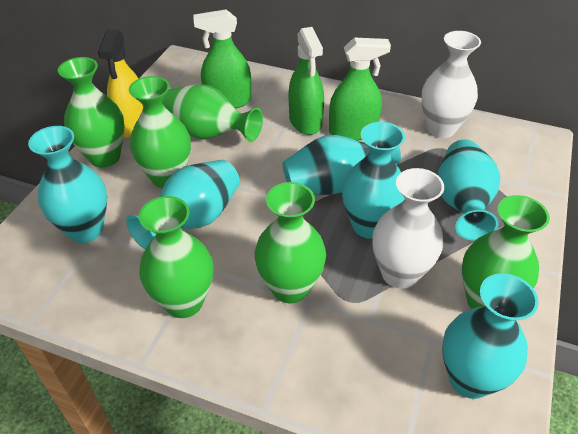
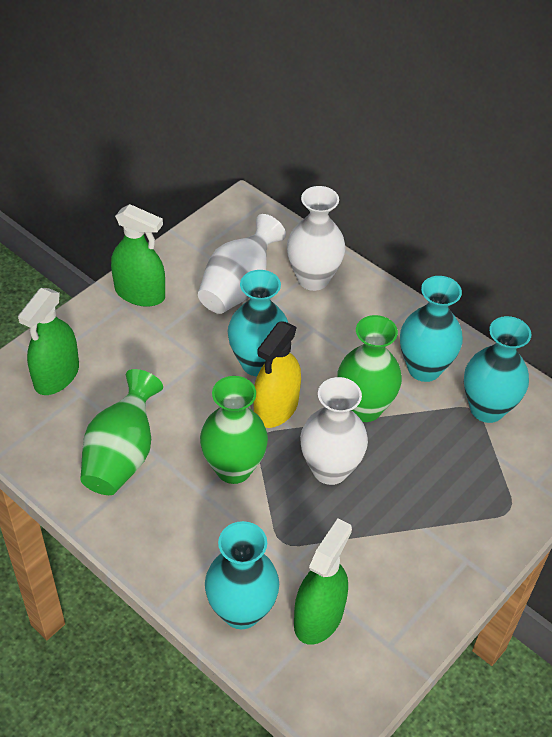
green vase: 6 -> 3
turquoise vase: 6 -> 4
white vase: 2 -> 3

